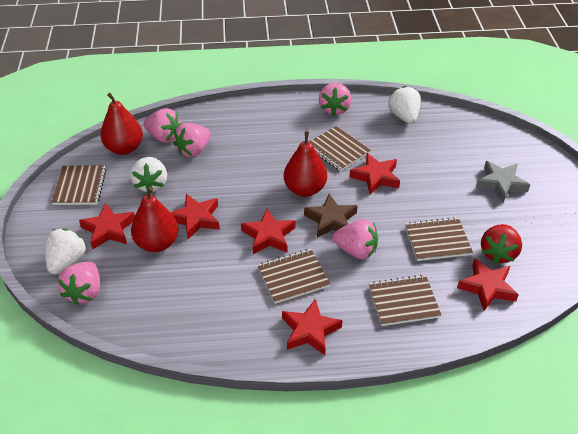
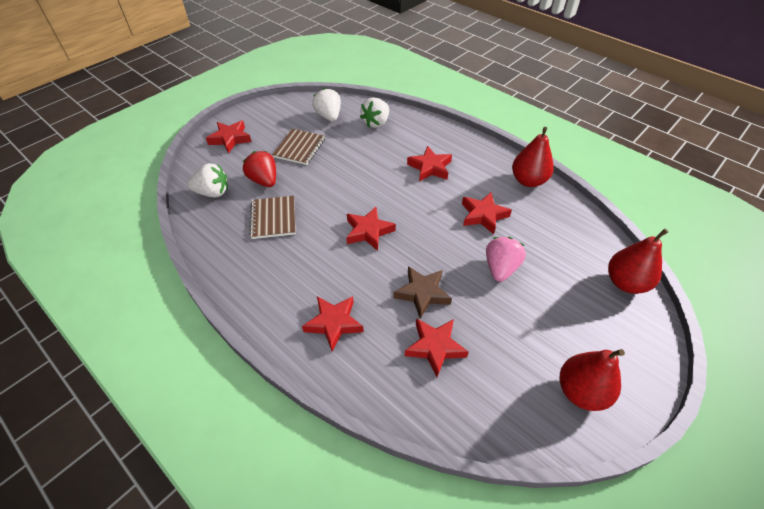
brown notebook: 5 -> 2
grey star: 1 -> 0
pink strawberry: 5 -> 1

